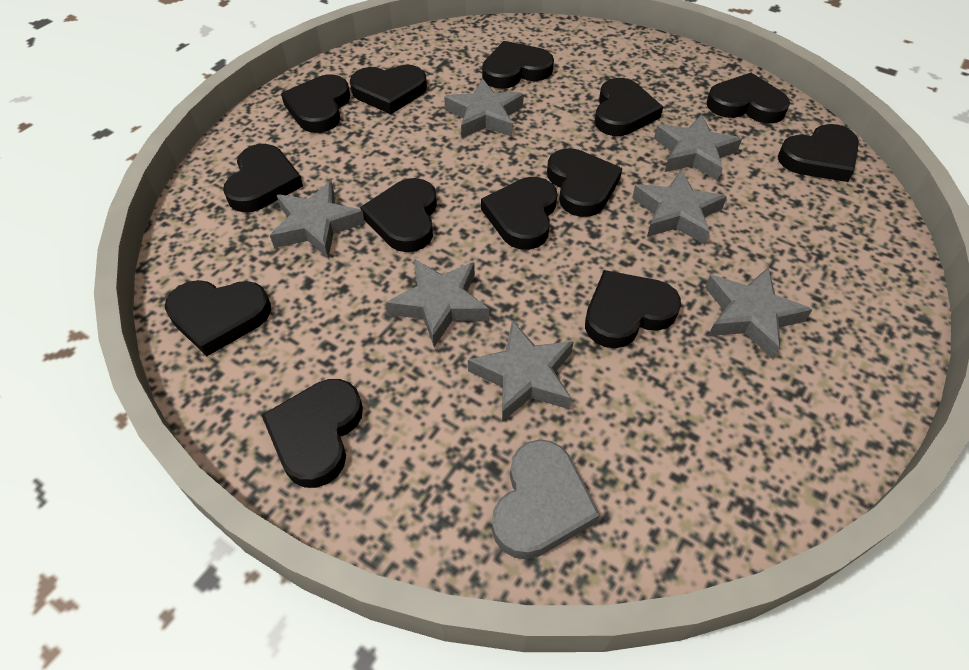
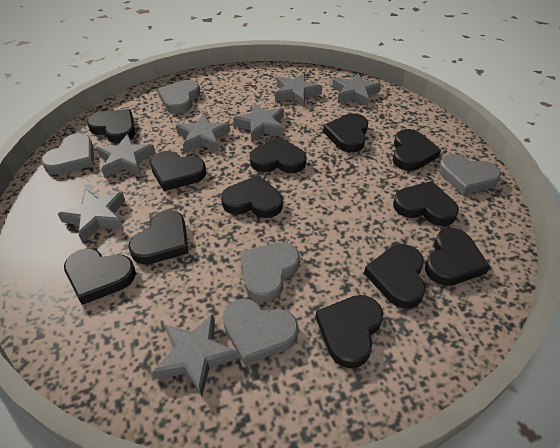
black heart: 13 -> 12
grey heart: 1 -> 5

